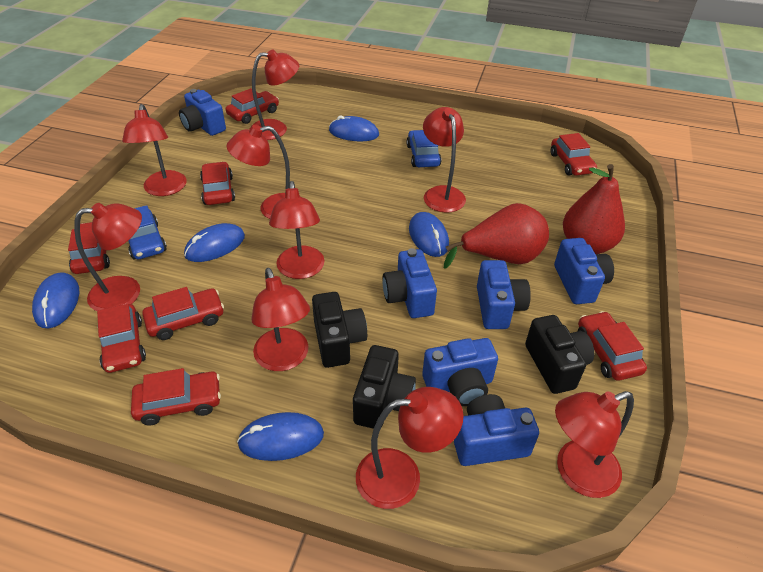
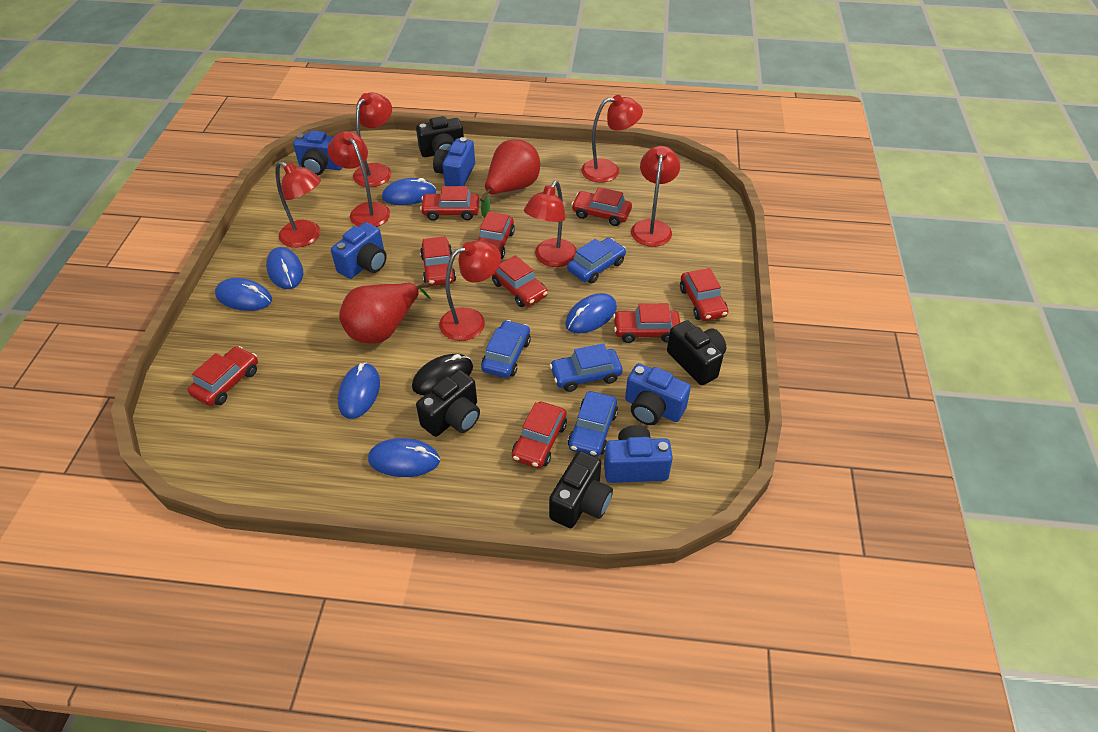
black camera: 3 -> 4
black mouse: 0 -> 1
blue camera: 6 -> 5
blue car: 2 -> 4
blue mouse: 5 -> 6
red car: 8 -> 9
red lamp: 9 -> 7

